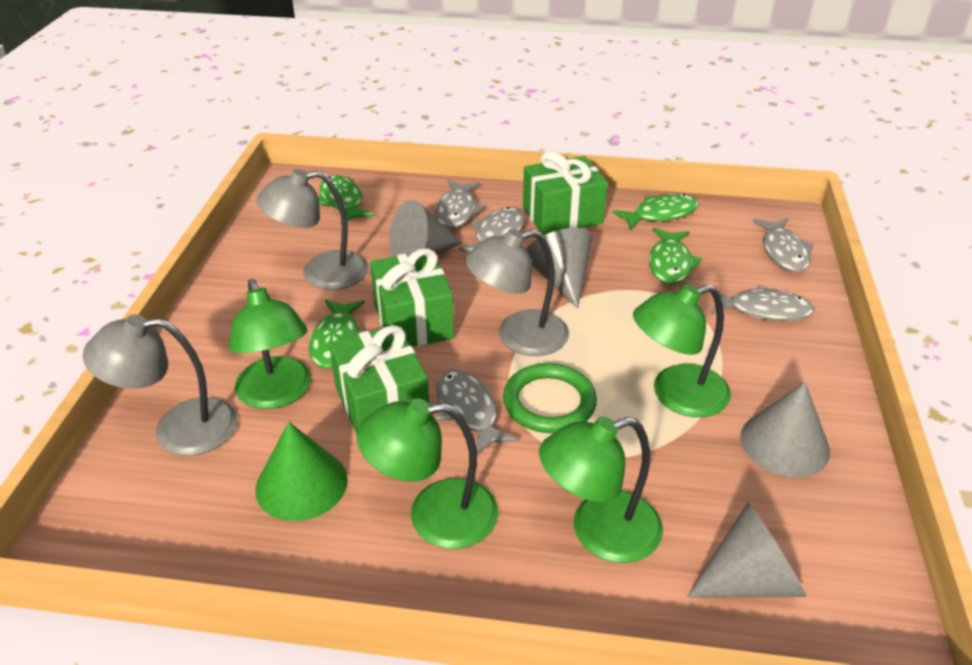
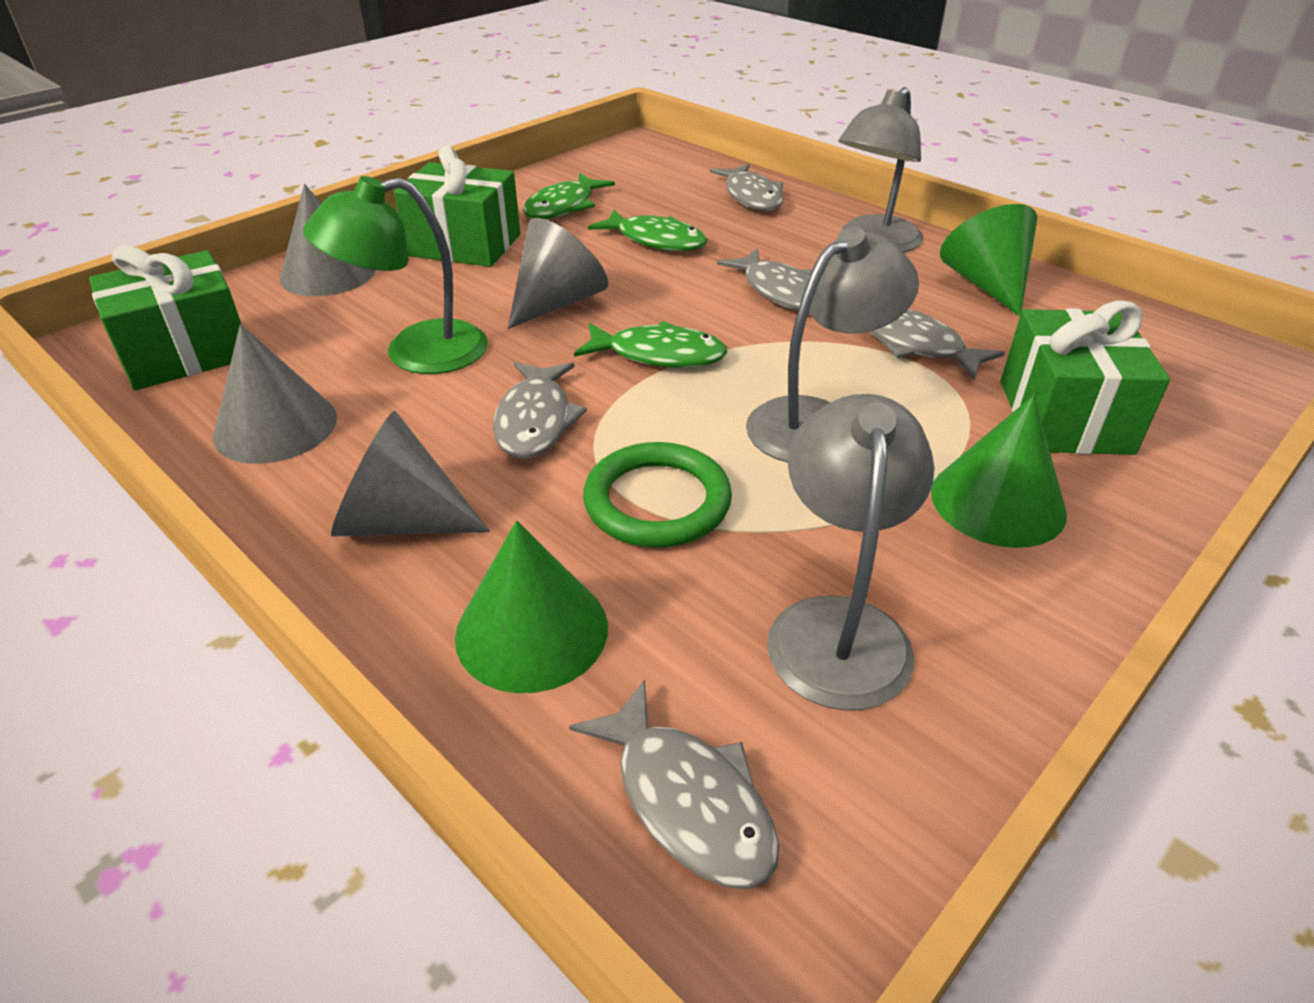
green cone: 1 -> 3
green fish: 4 -> 3
green lamp: 4 -> 1

